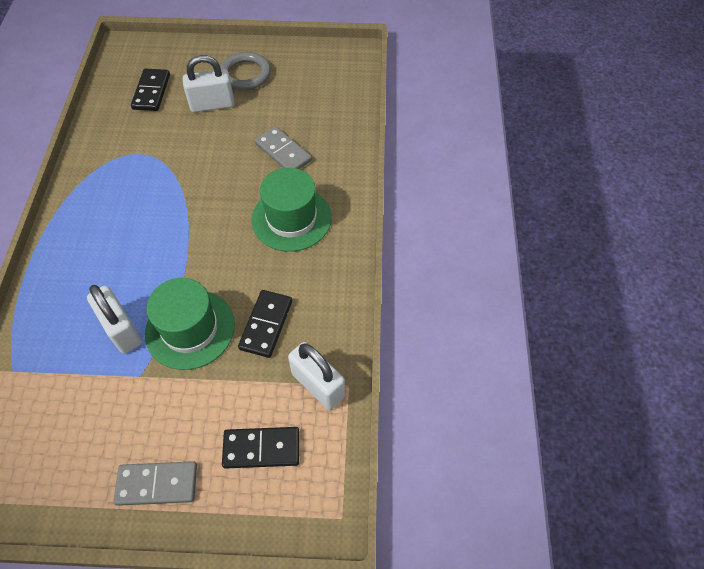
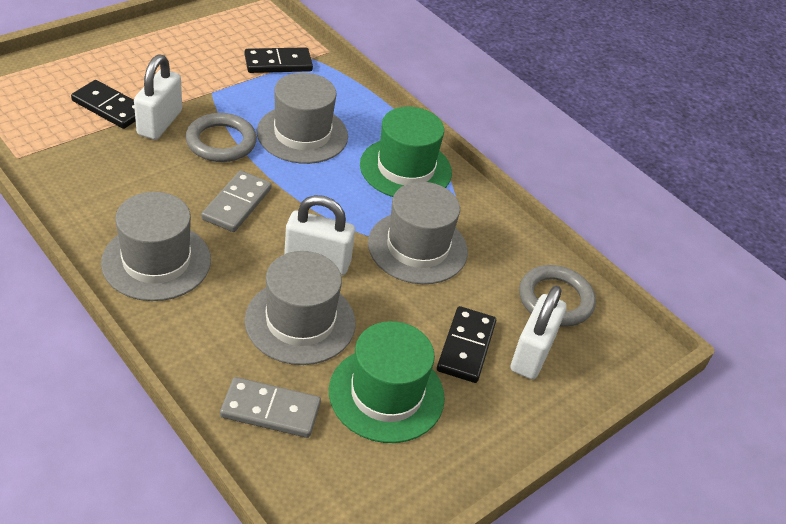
grey hat: 0 -> 4
grey ring: 1 -> 2

